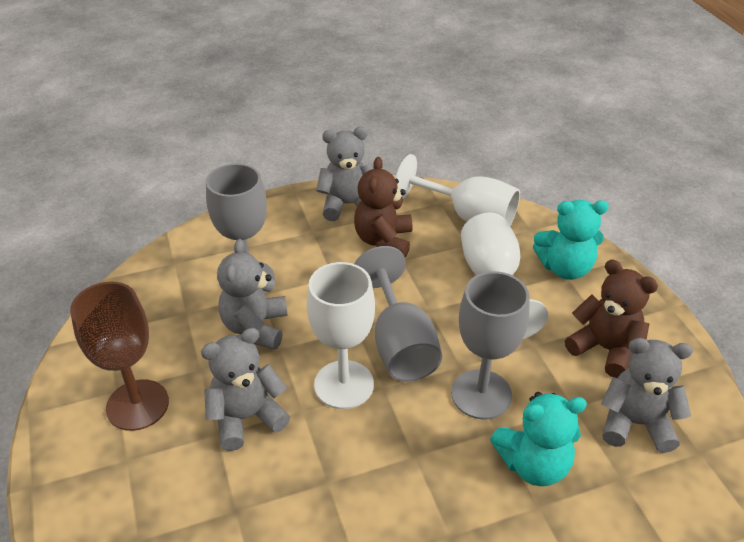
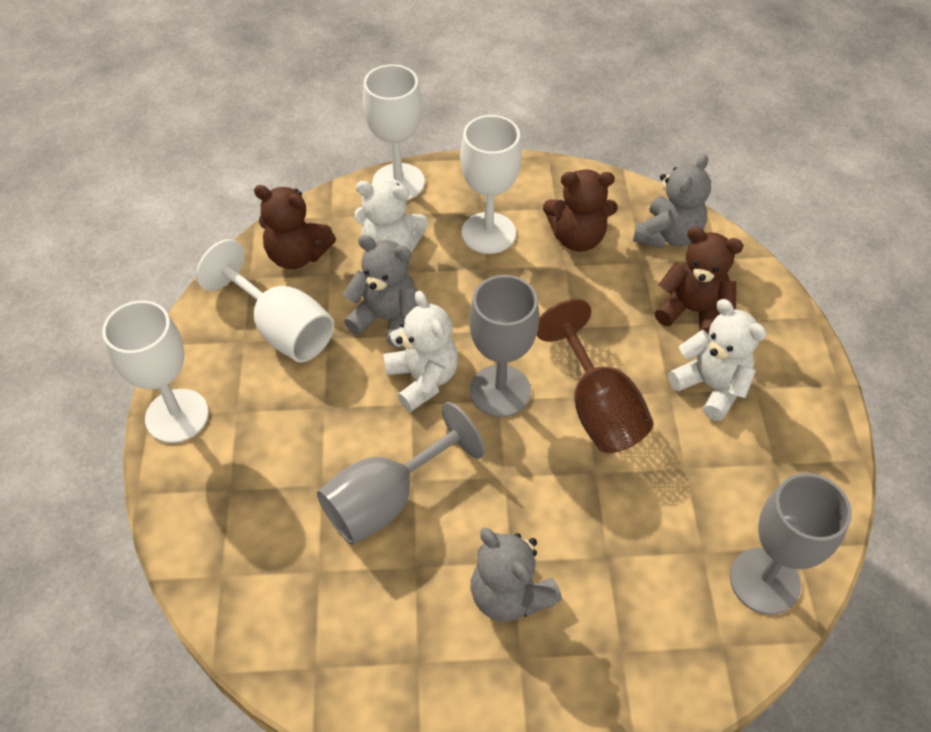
brown teddy bear: 2 -> 3
grey teddy bear: 4 -> 3
turquoise teddy bear: 2 -> 0
white goblet: 3 -> 4
white teddy bear: 0 -> 3

